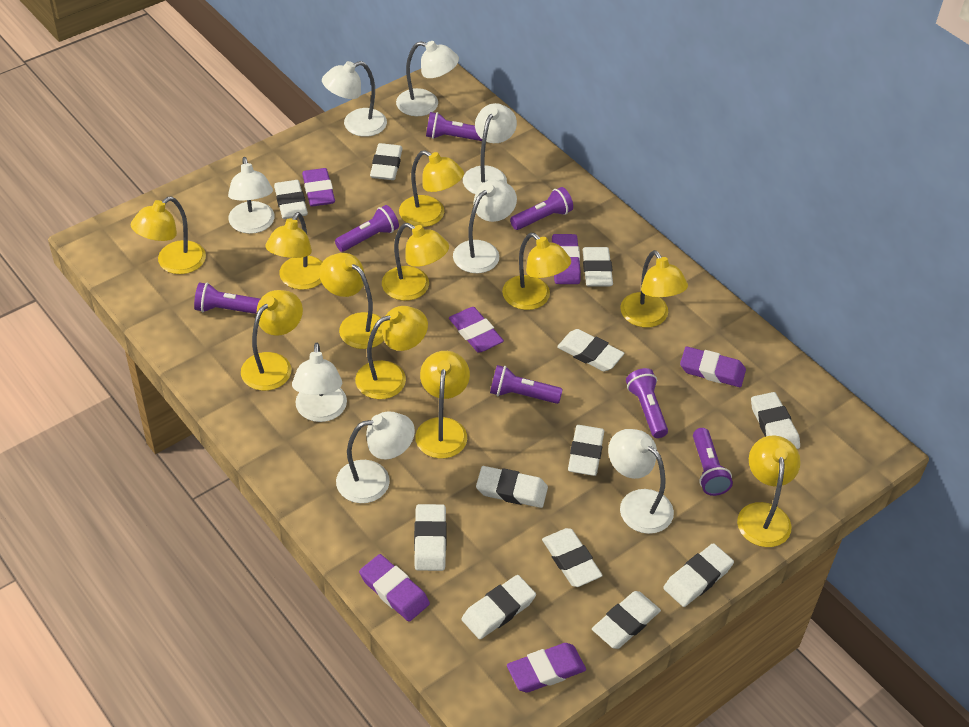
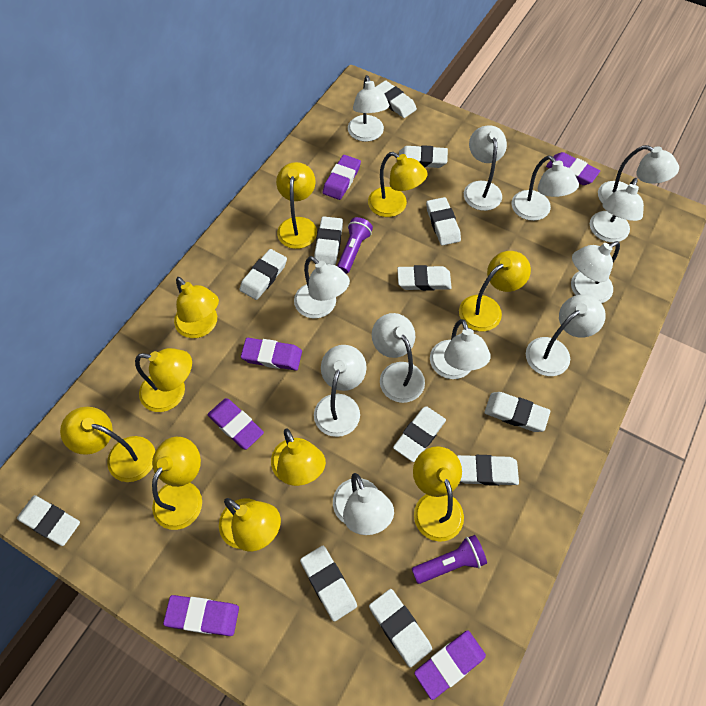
purple flashlight: 7 -> 2
white lamp: 8 -> 12
yellow lamp: 11 -> 10

